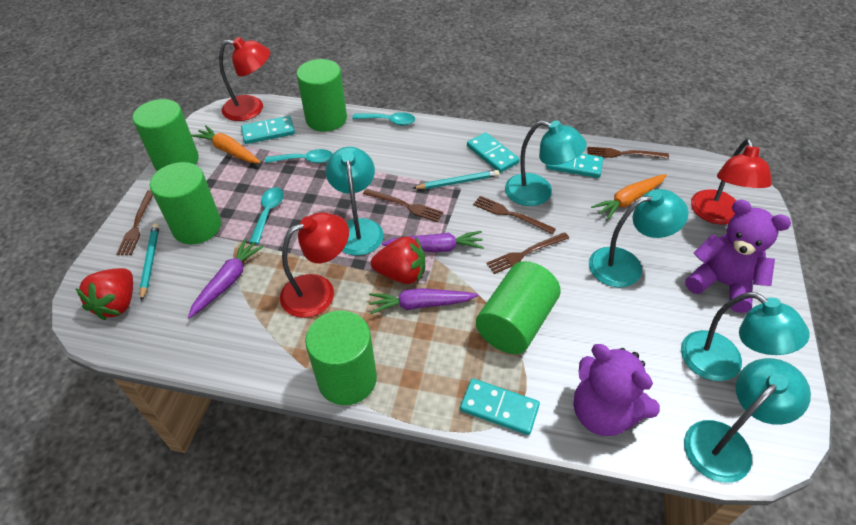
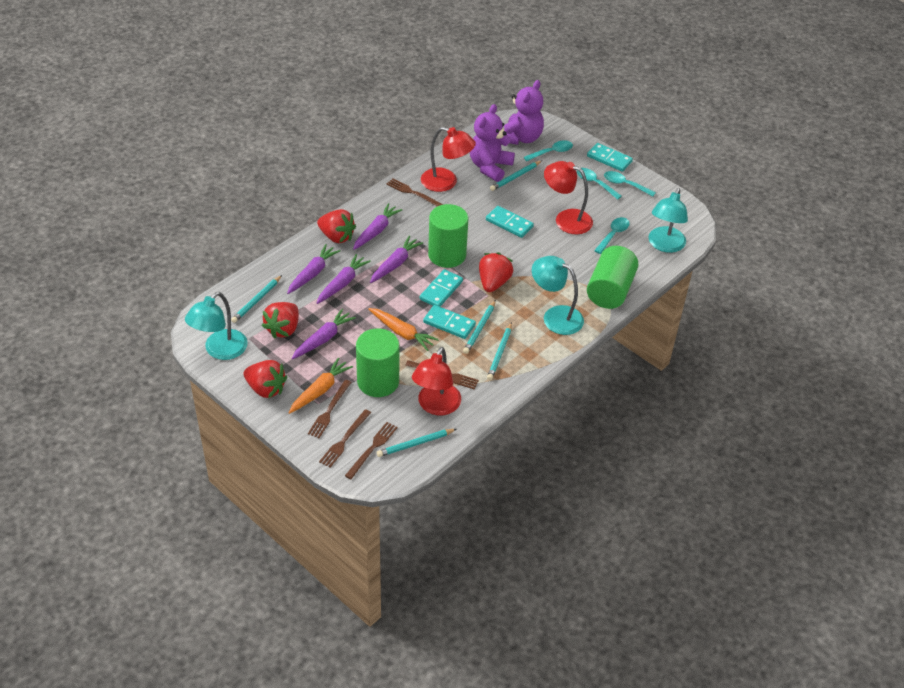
green cylinder: 5 -> 3
purple carrot: 3 -> 5
red strawberry: 2 -> 4
turquoise lamp: 5 -> 3
turquoise pencil: 2 -> 5
turquoise spoon: 3 -> 4

